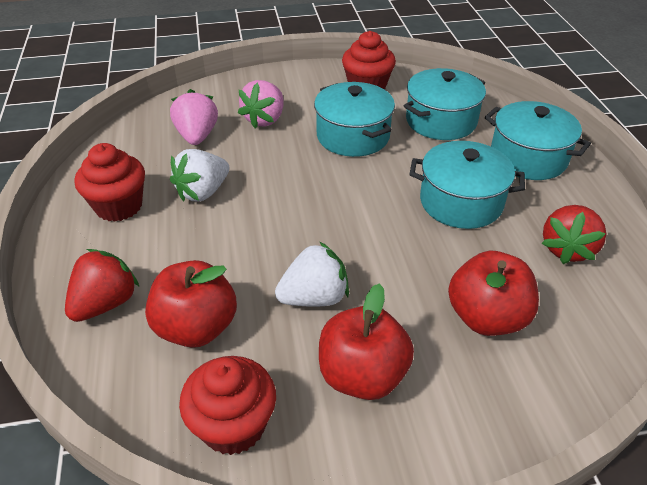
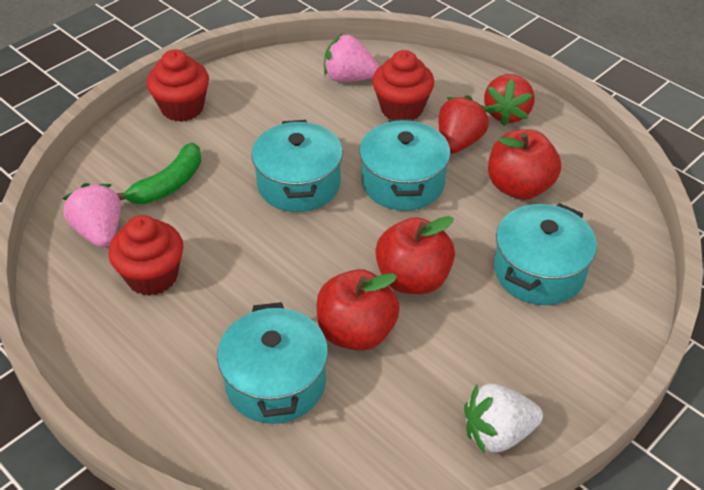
green banana: 0 -> 1
white strawberry: 2 -> 1

